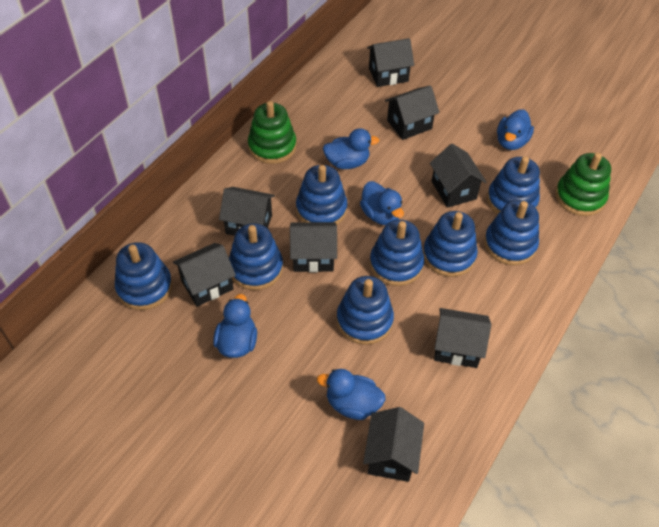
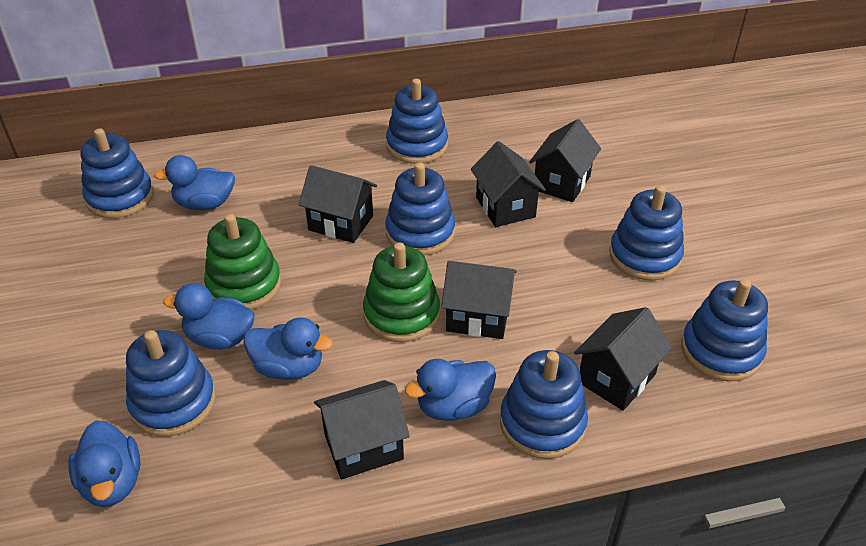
black house: 8 -> 6
blue stacking toy: 8 -> 7

